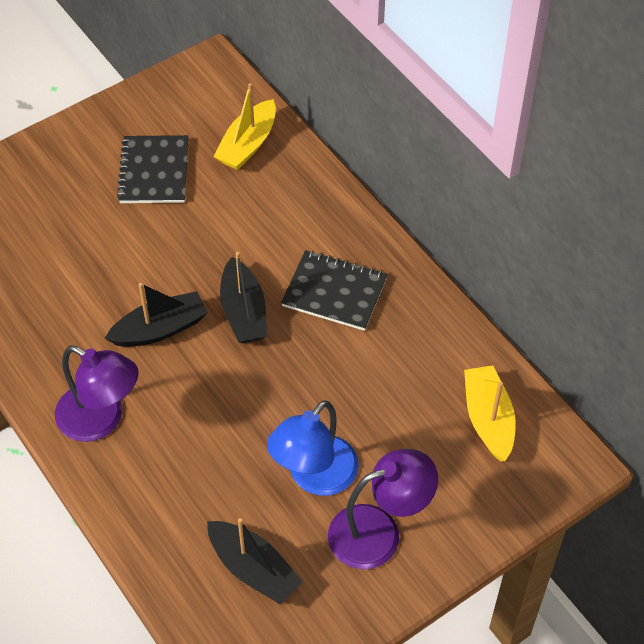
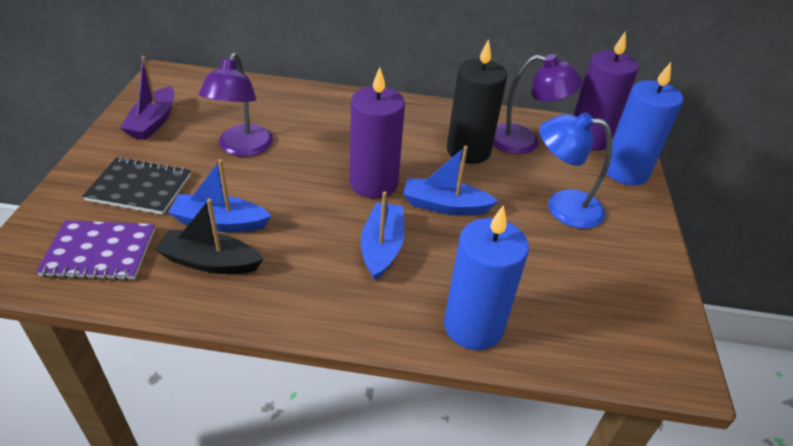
black boat: 3 -> 1
black candle: 0 -> 1
black notebook: 2 -> 1
blue boat: 0 -> 3
blue candle: 0 -> 2
purple boat: 0 -> 1
purple candle: 0 -> 2
purple notebook: 0 -> 1
yellow boat: 2 -> 0

